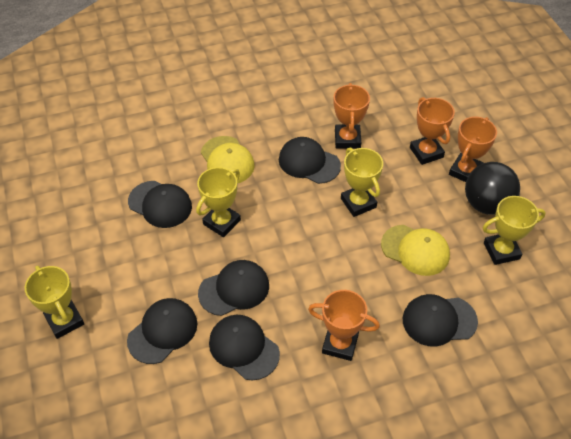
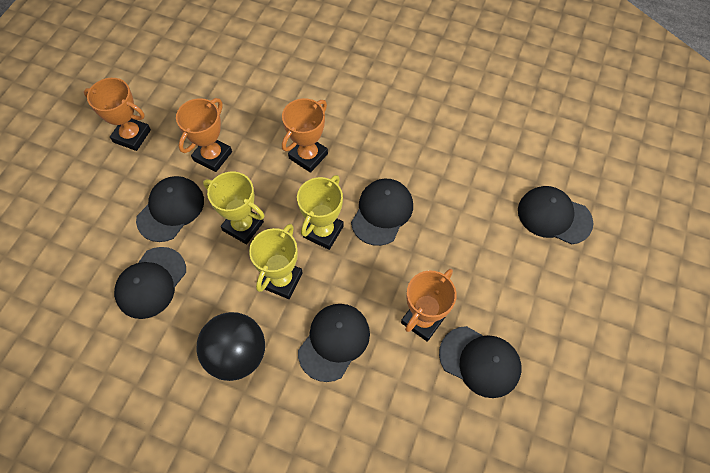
yellow cap: 2 -> 0
yellow trophy: 4 -> 3

